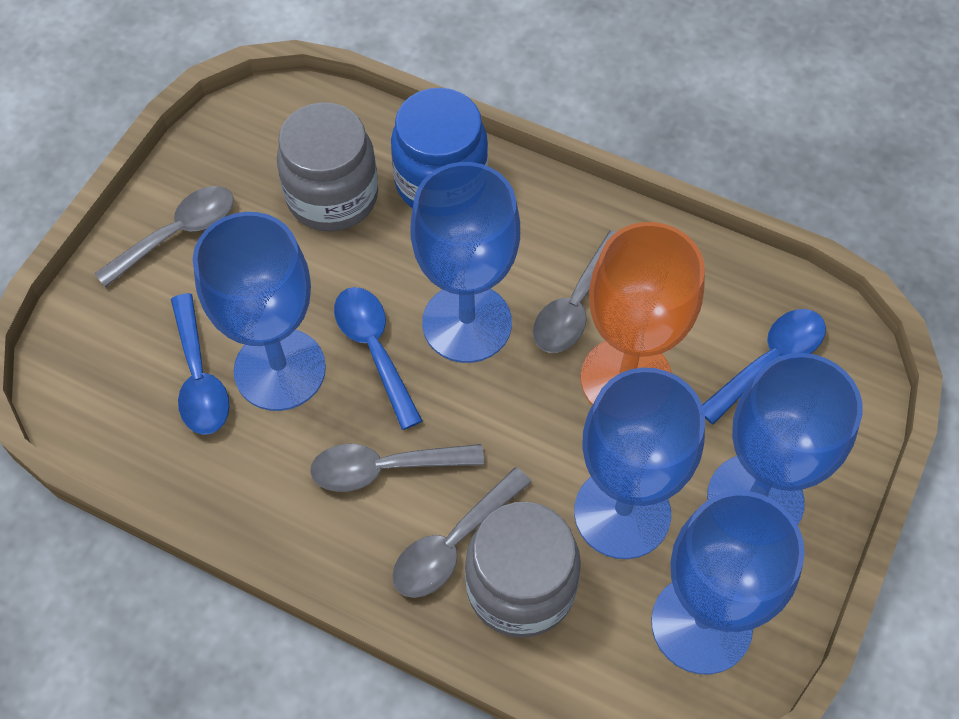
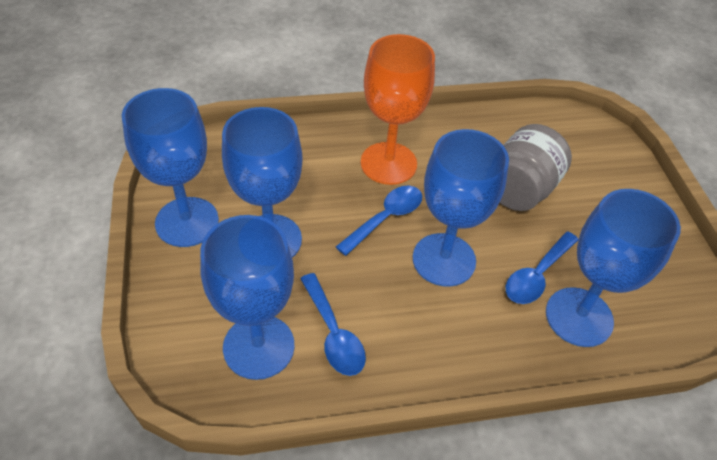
blue jar: 1 -> 0
grey jar: 2 -> 1
grey spoon: 4 -> 0

